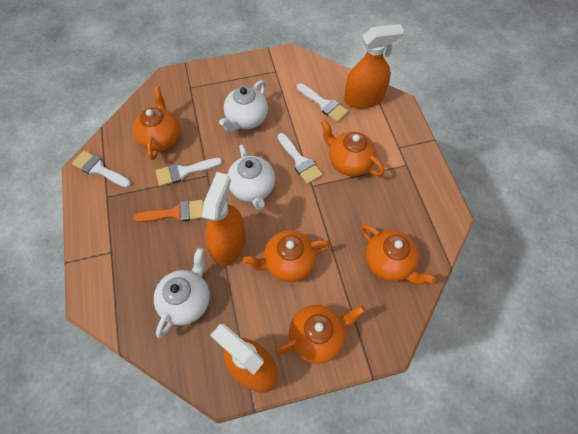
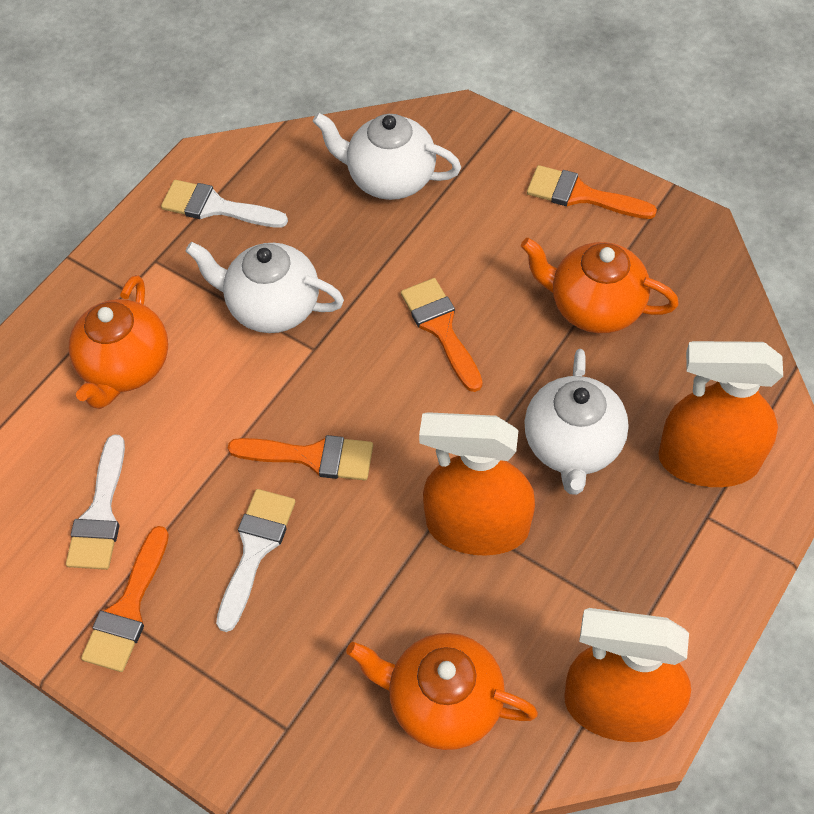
orange brush: 1 -> 4
orange teapot: 5 -> 3
white brush: 4 -> 3

